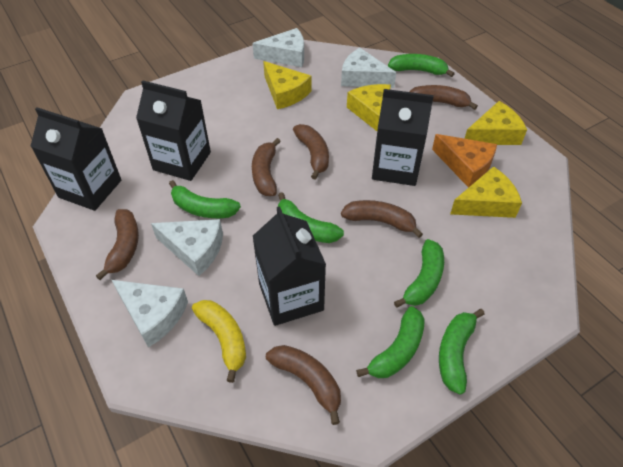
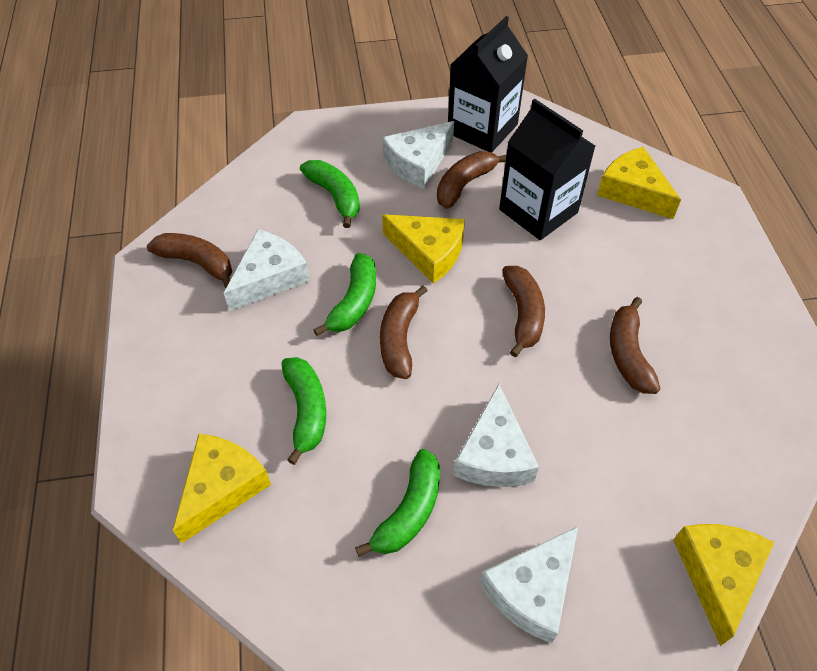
black carton: 4 -> 2
brown banana: 6 -> 5
green banana: 6 -> 4
orange cheese: 1 -> 0
yellow banana: 1 -> 0

